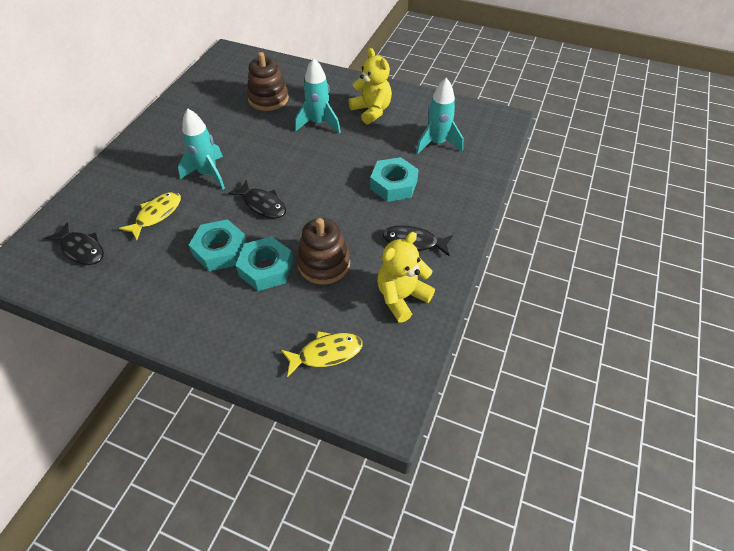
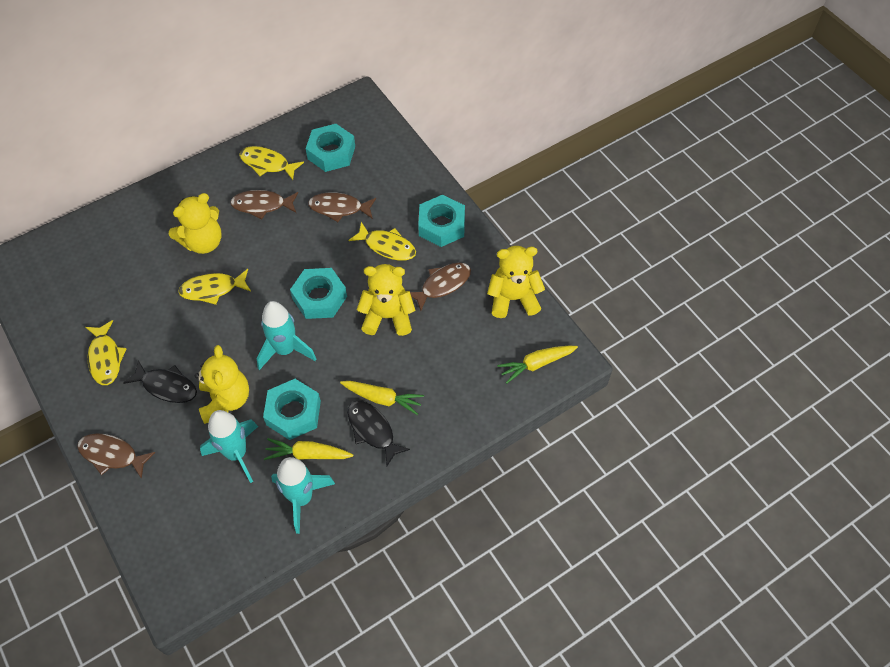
black fish: 3 -> 2
brown fish: 0 -> 4
brown stacking toy: 2 -> 0
turquoise nut: 3 -> 4
yellow carrot: 0 -> 3
yellow fish: 2 -> 4
yellow teddy bear: 2 -> 4

